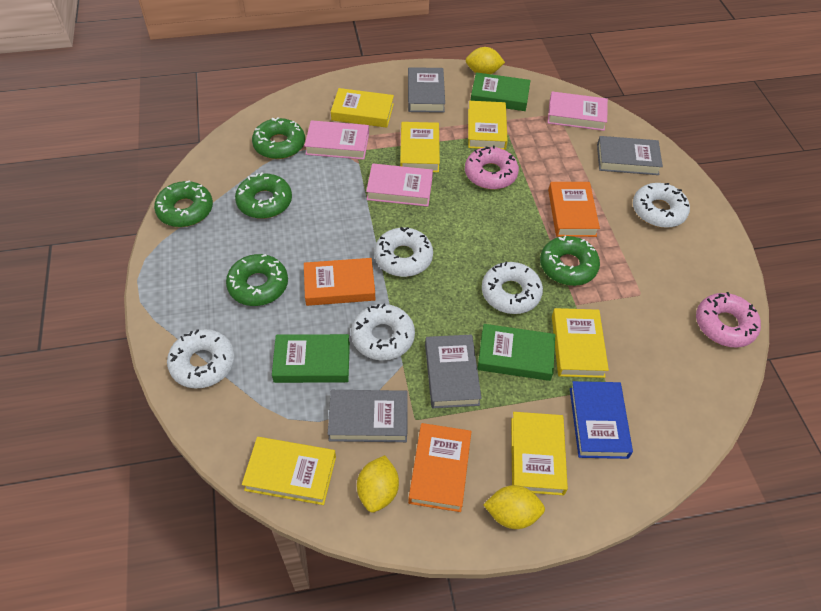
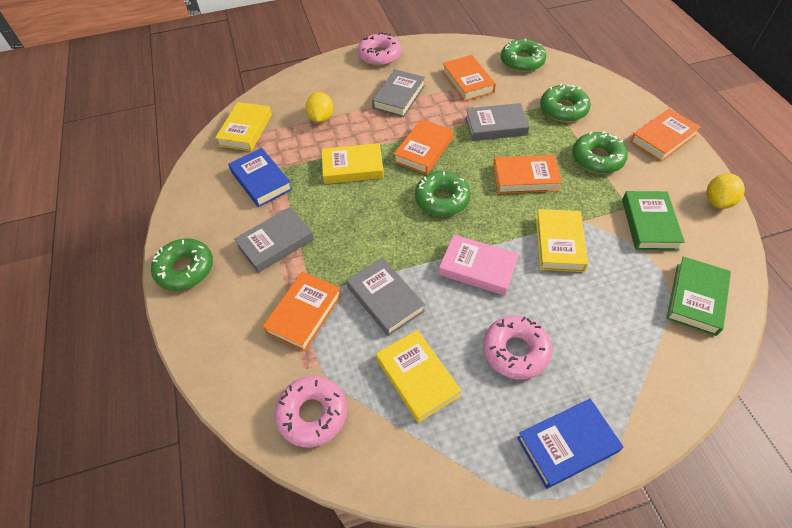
blue book: 1 -> 2
green book: 3 -> 2
orange book: 3 -> 5
pink book: 3 -> 1
pink donut: 2 -> 3
white donut: 5 -> 0
yellow book: 6 -> 4
yellow lemon: 3 -> 2

